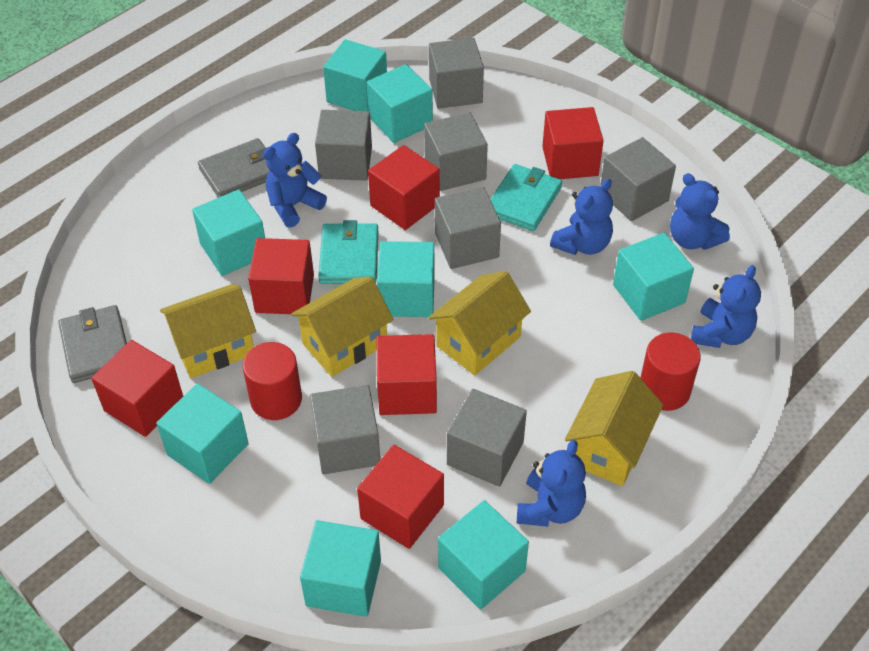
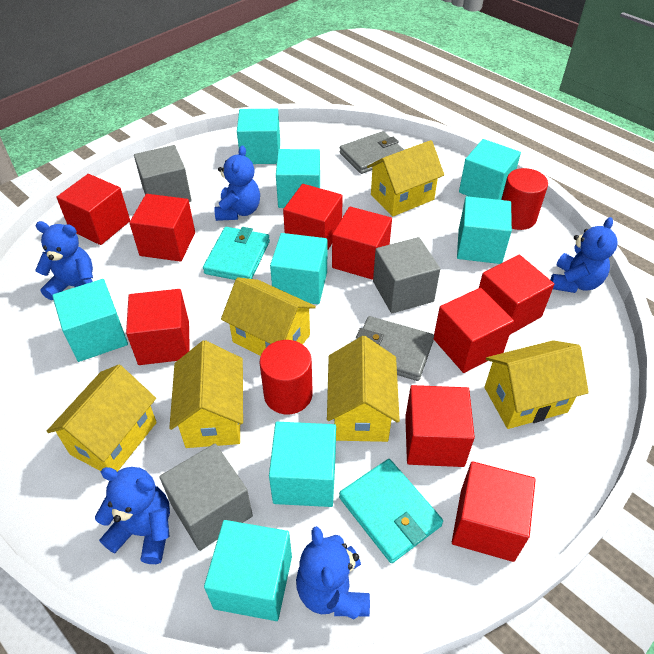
grey cube: 7 -> 3
red cube: 6 -> 9
yellow house: 4 -> 6

